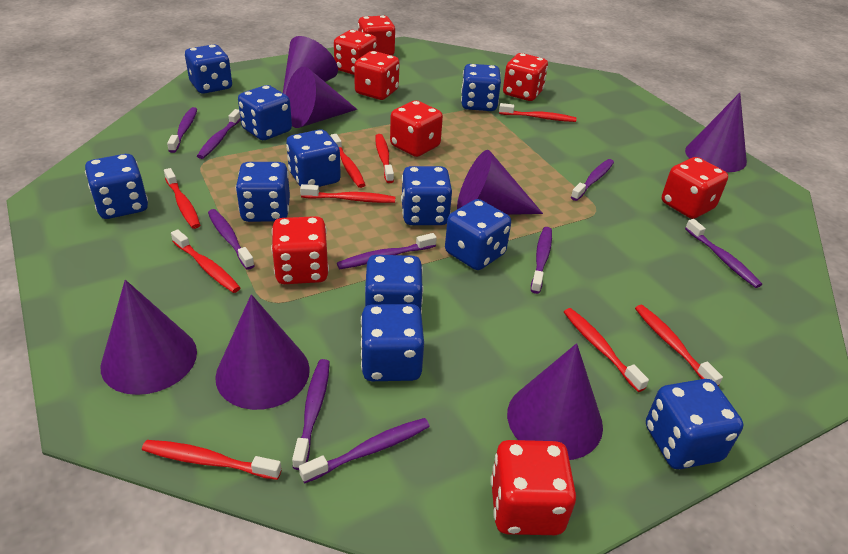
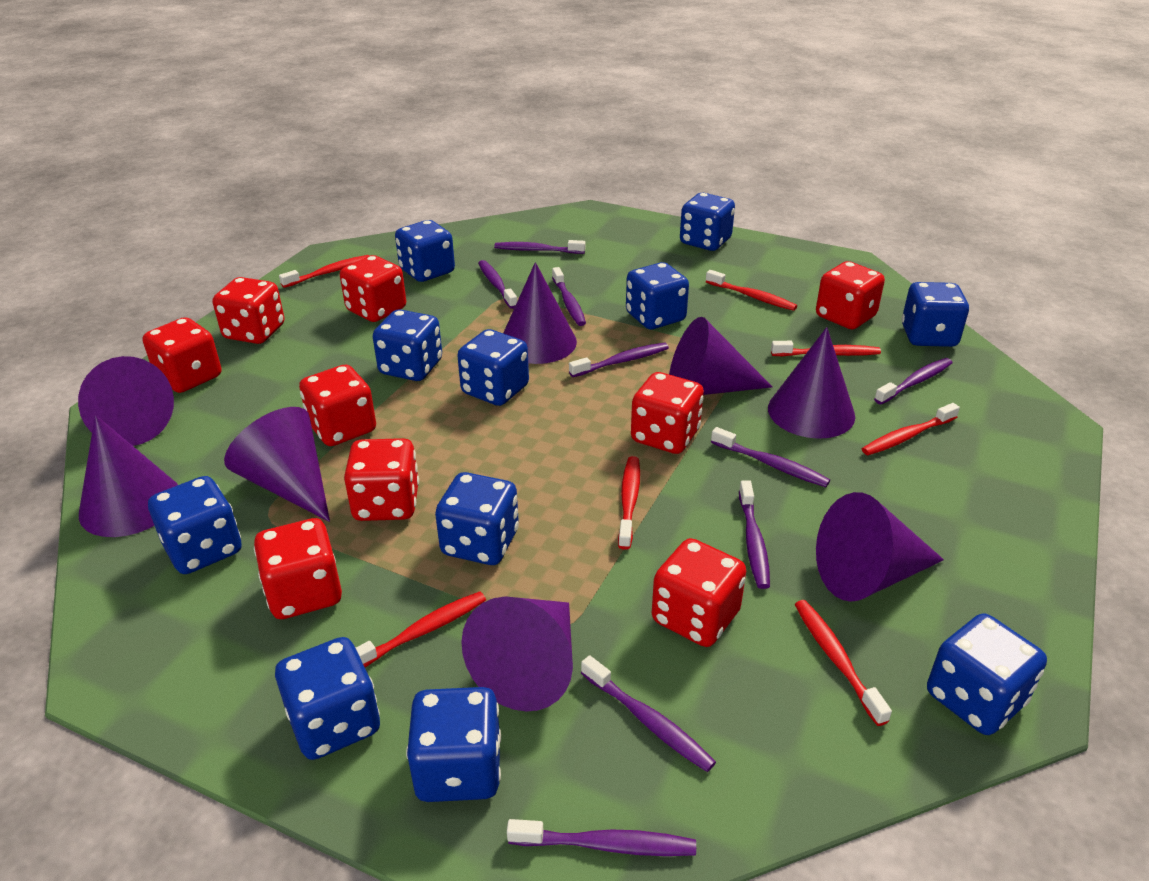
purple cone: 7 -> 8
red dice: 8 -> 9
red toothbrush: 9 -> 7

